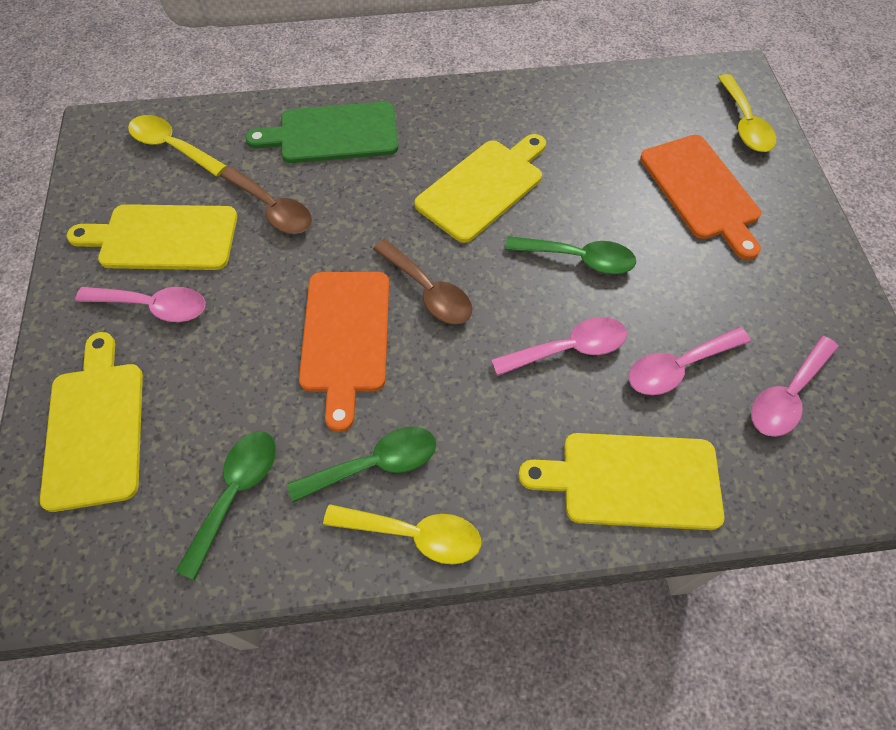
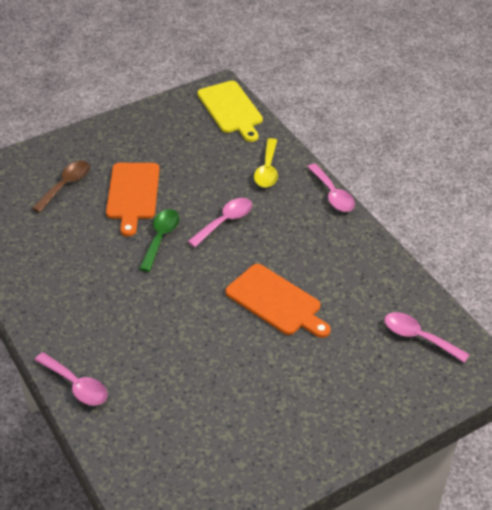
brown spoon: 2 -> 1
green cutting board: 1 -> 0
green spoon: 3 -> 1
yellow cutting board: 4 -> 1
yellow spoon: 3 -> 1

